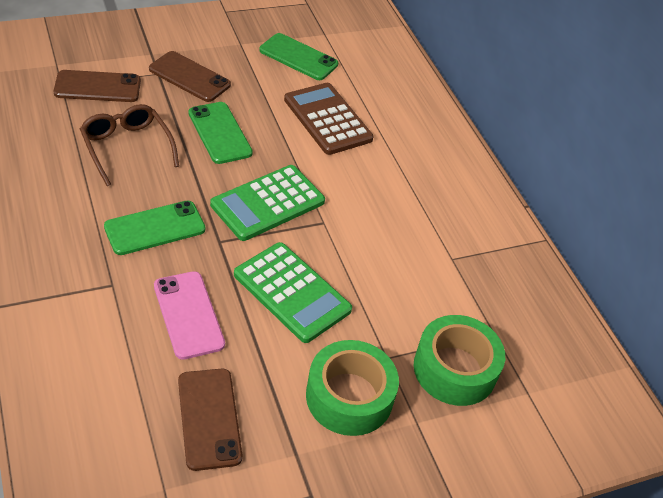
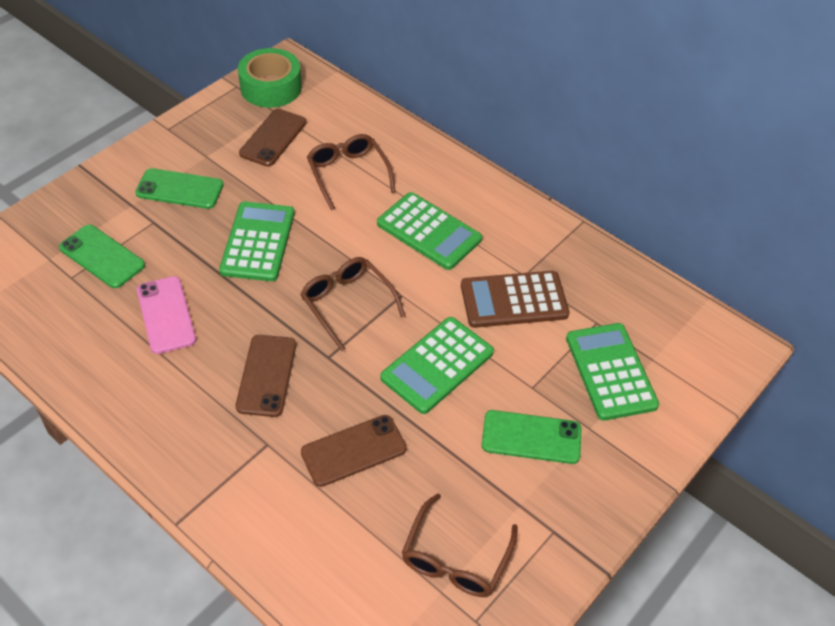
brown glasses: 1 -> 3
green calculator: 2 -> 4
green tape: 2 -> 1

